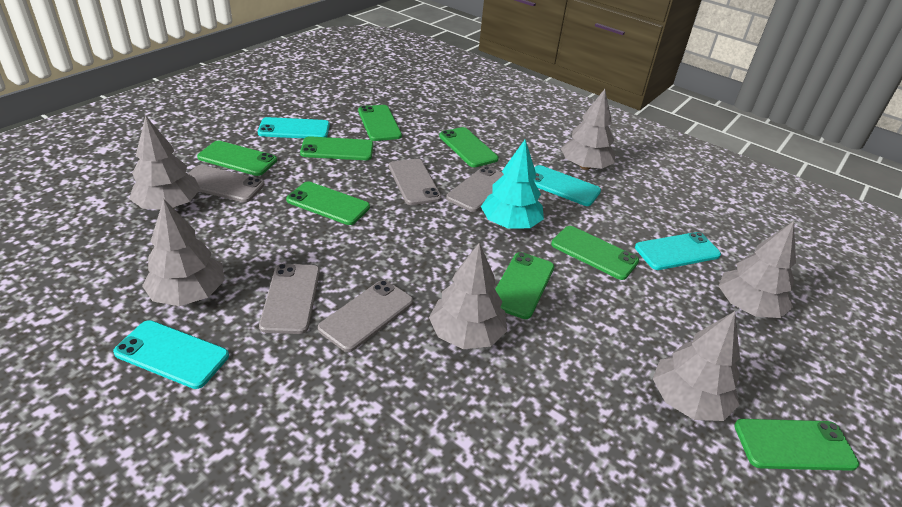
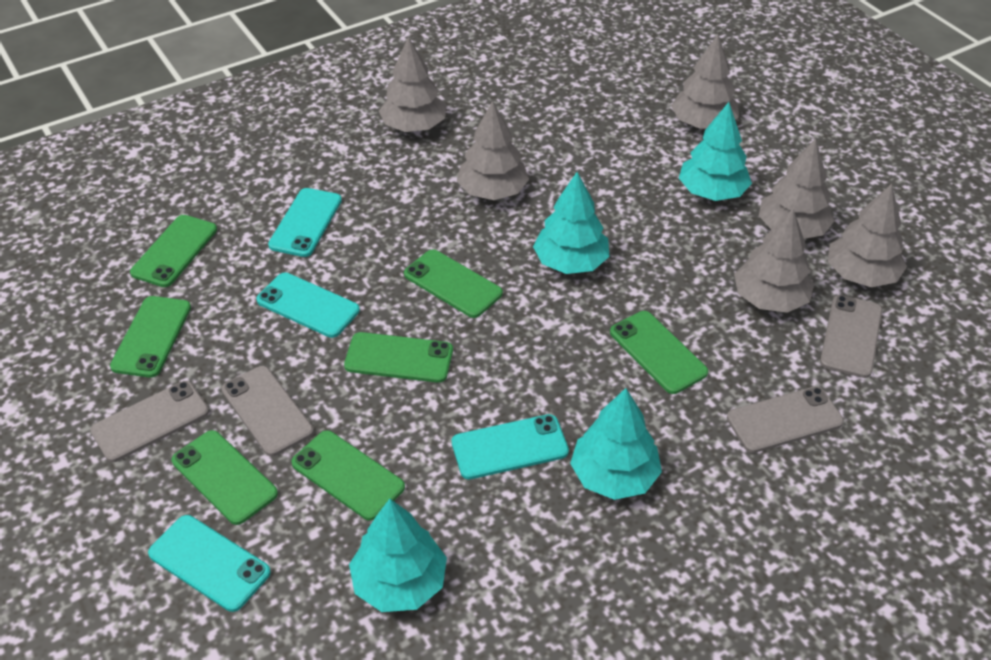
green phone: 8 -> 7
grey phone: 5 -> 4
turquoise tree: 1 -> 4

